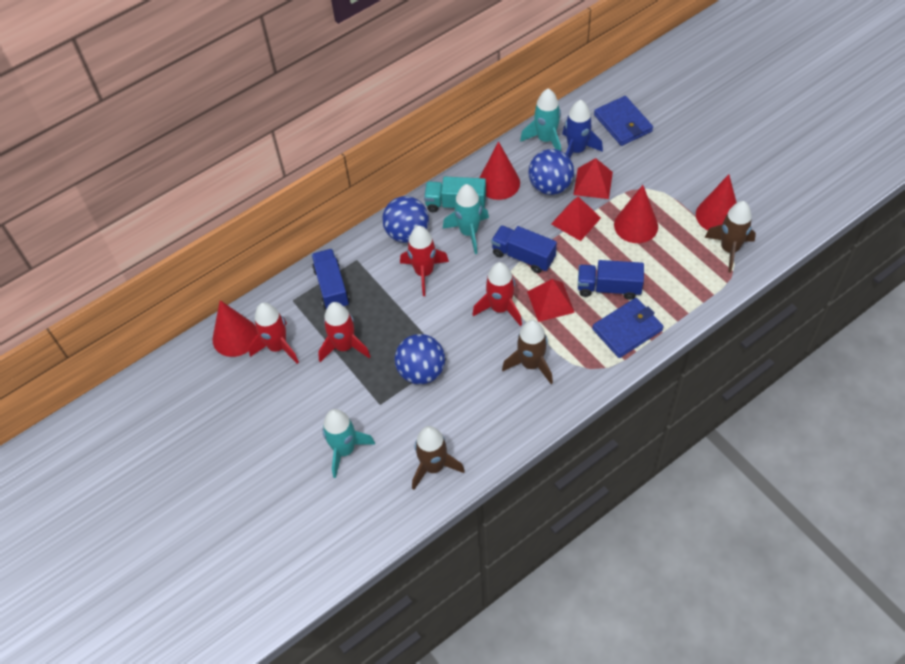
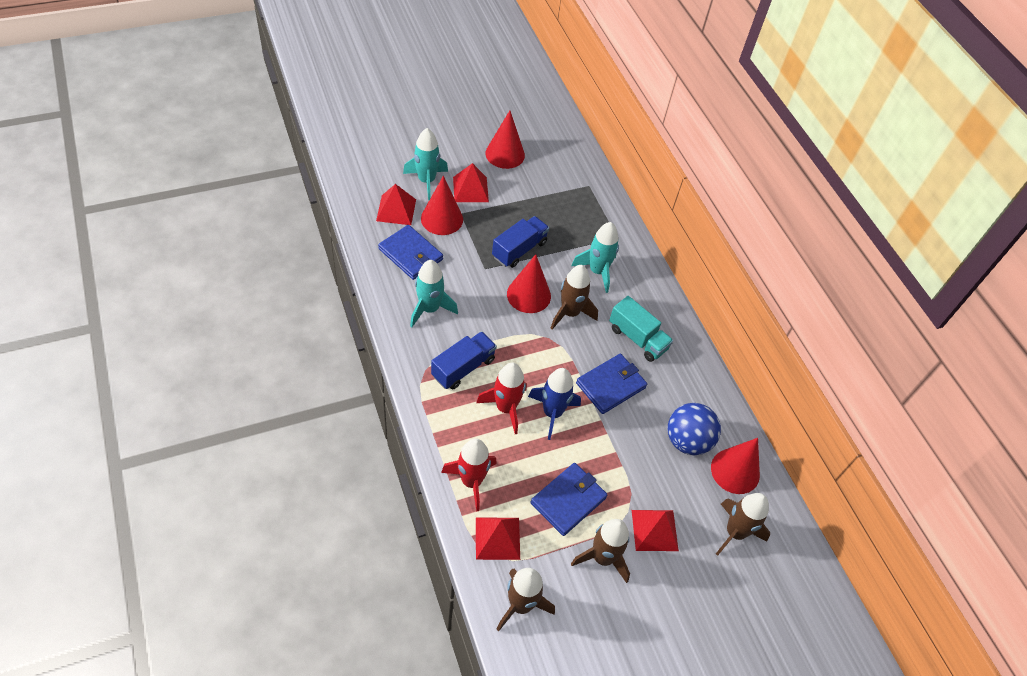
blue ball: 3 -> 1
blue truck: 3 -> 2
blue wallet: 2 -> 3
brown rocket: 3 -> 4
red pyramid: 3 -> 4
red rocket: 4 -> 2

